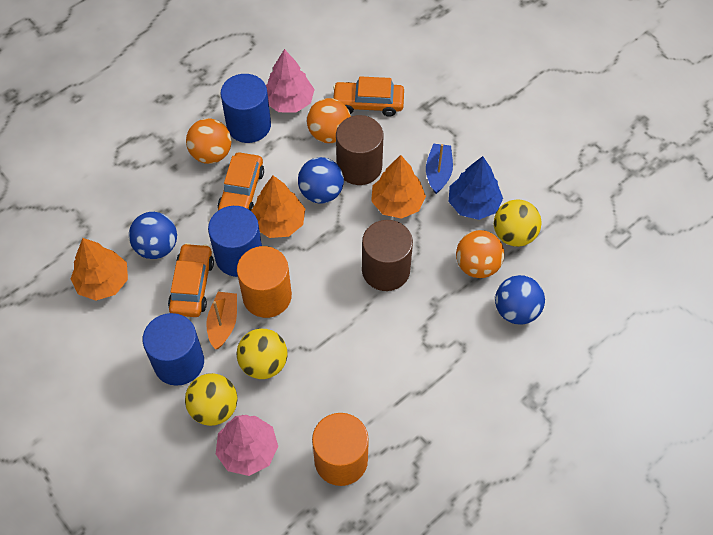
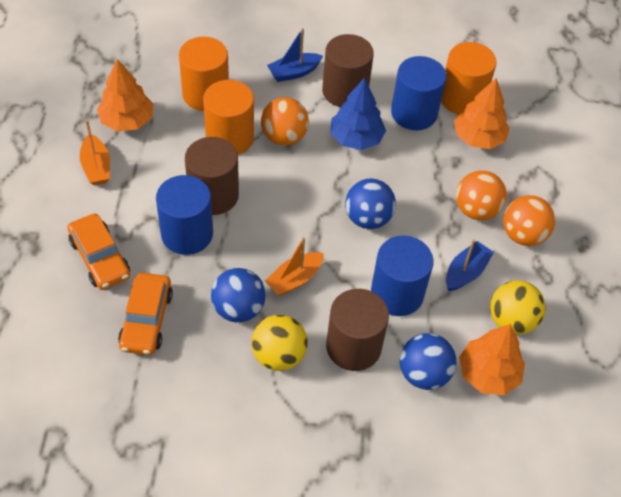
blue boat: 1 -> 2
brown cylinder: 2 -> 3
orange boat: 1 -> 2
orange car: 3 -> 2
orange cylinder: 2 -> 3
pink tree: 2 -> 0
yellow ball: 3 -> 2

